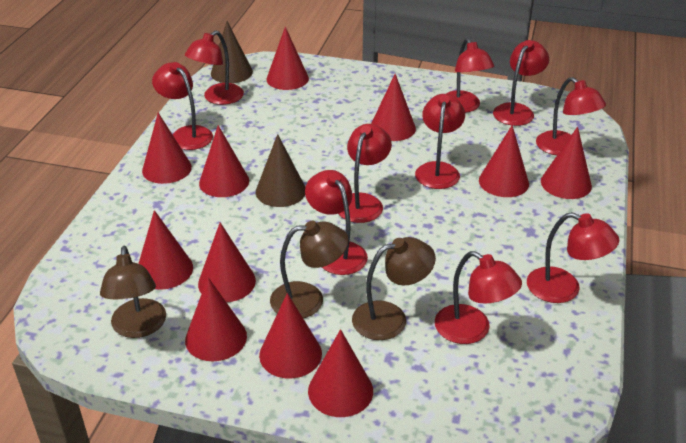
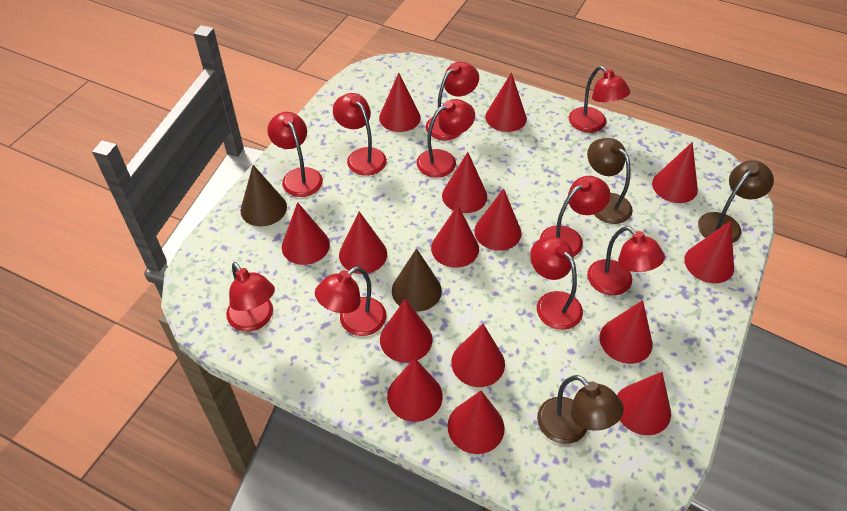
red cone: 11 -> 15

